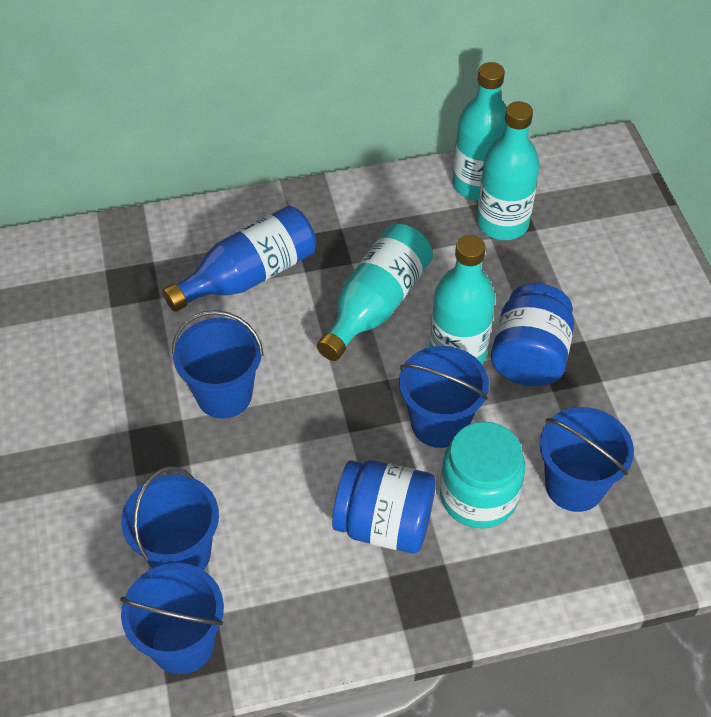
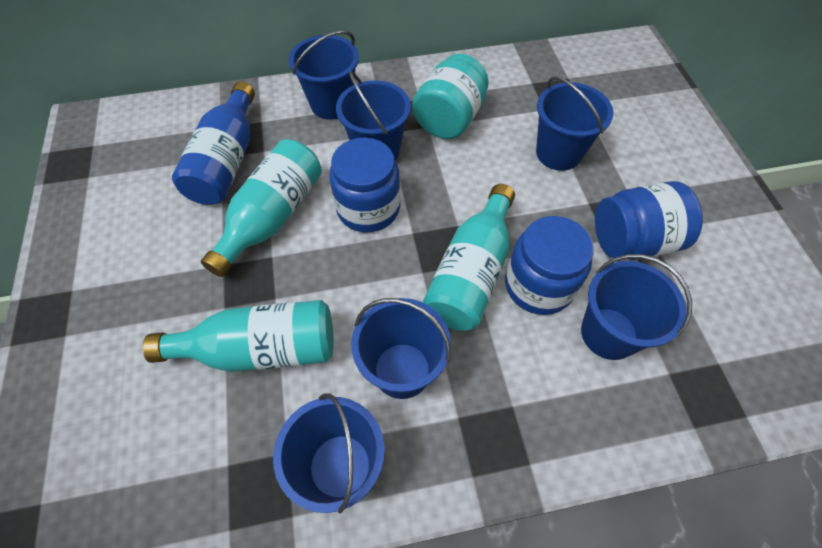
blue bucket: 5 -> 6
blue jar: 2 -> 3
turquoise bottle: 4 -> 3

